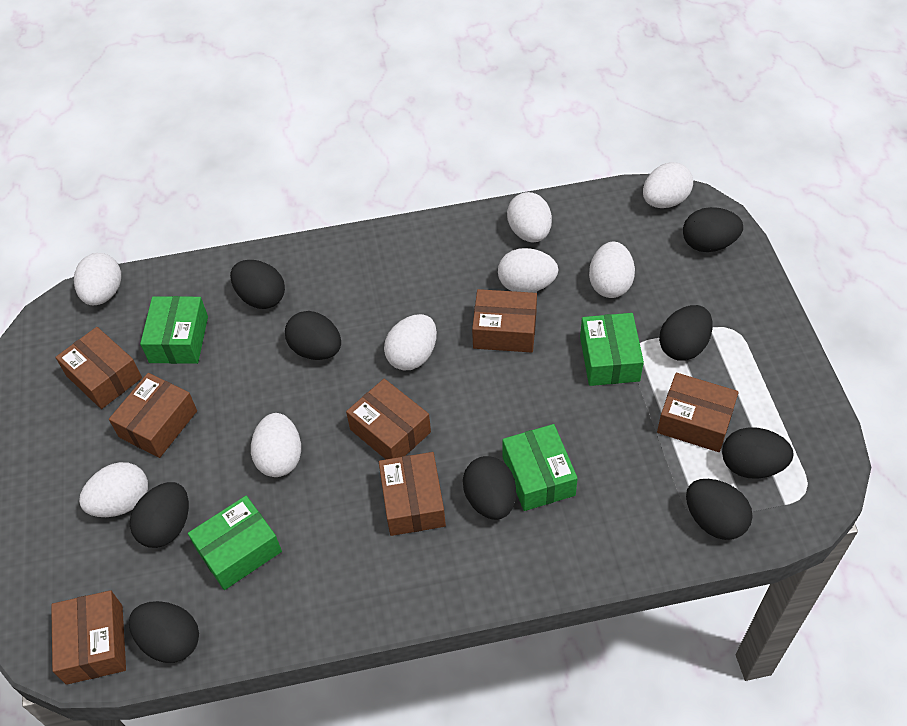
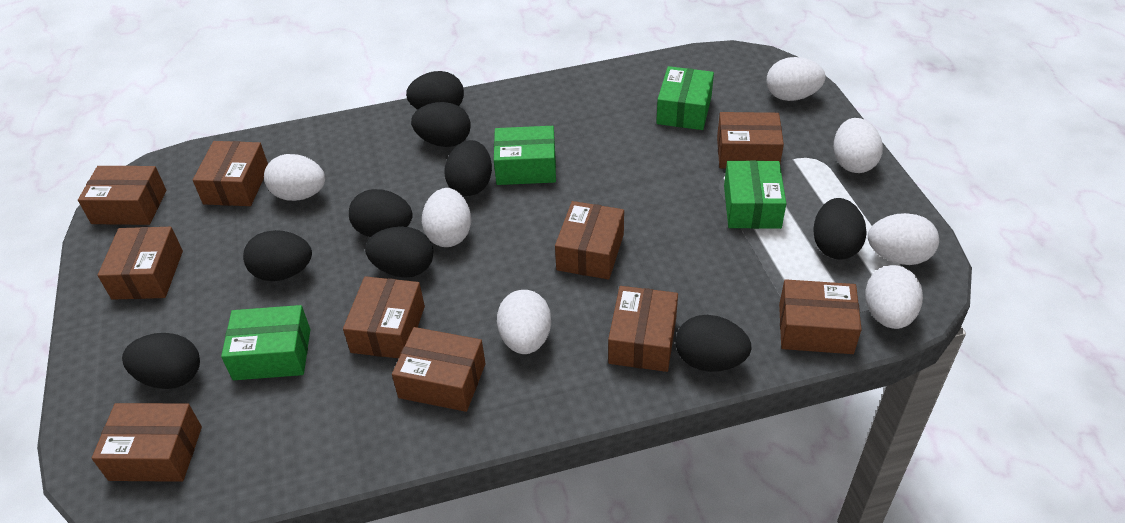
brown box: 7 -> 10
white egg: 8 -> 7

